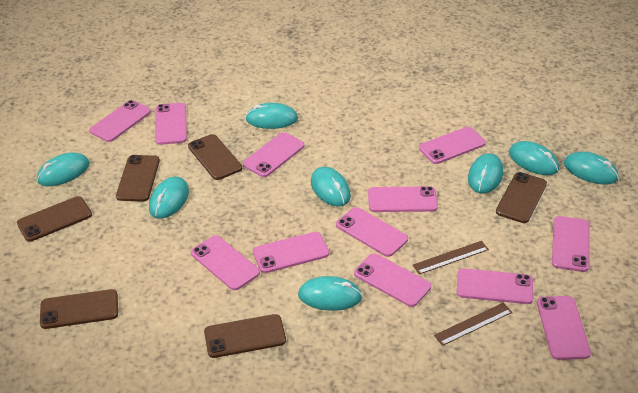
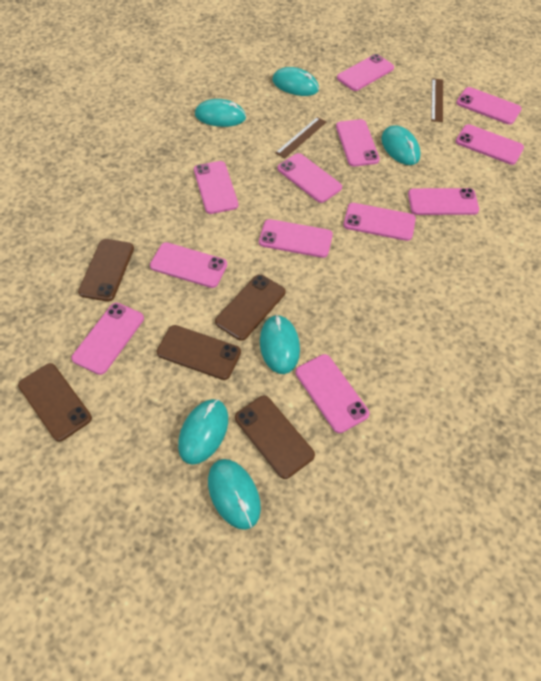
brown phone: 6 -> 5
turquoise mouse: 8 -> 6

